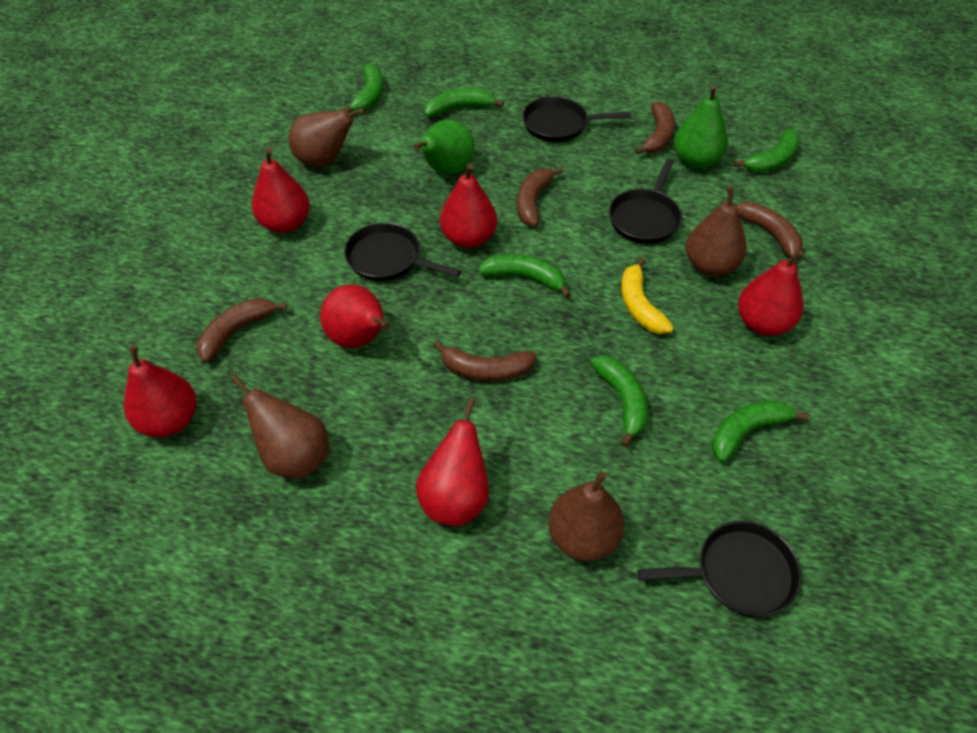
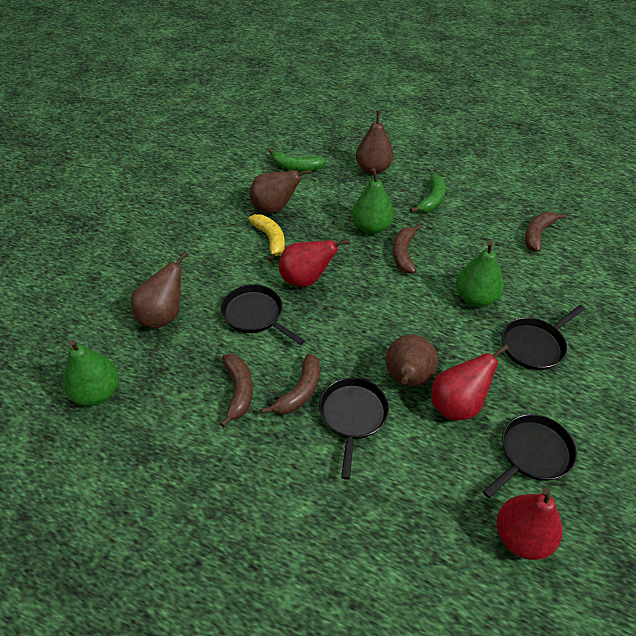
brown banana: 5 -> 4
green banana: 6 -> 2
green pear: 2 -> 3
red pear: 6 -> 3

